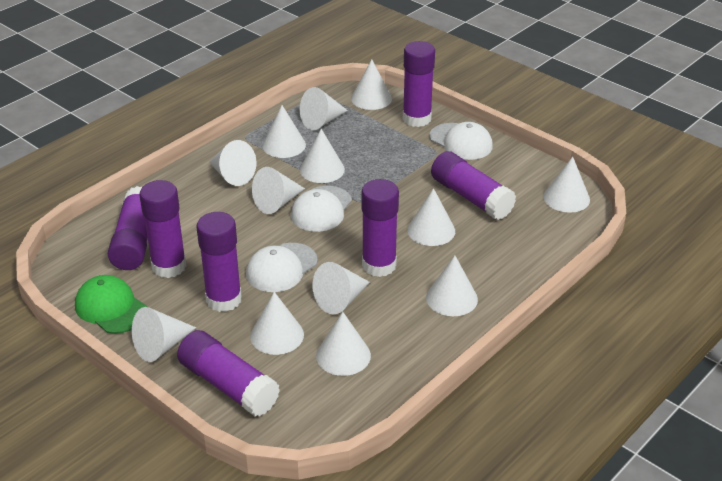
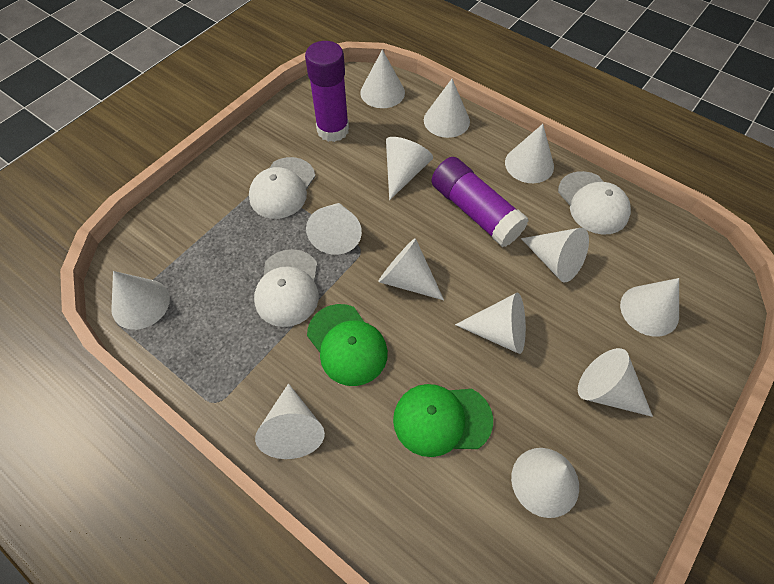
green cap: 1 -> 2
purple glue stick: 7 -> 2

